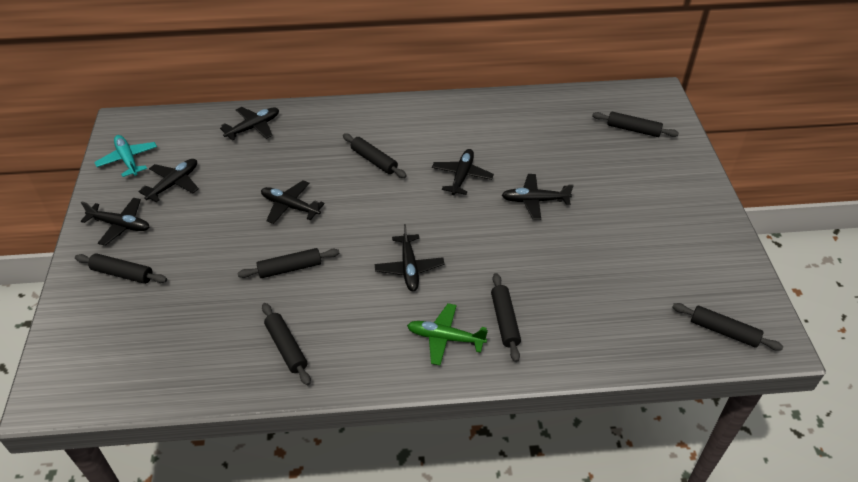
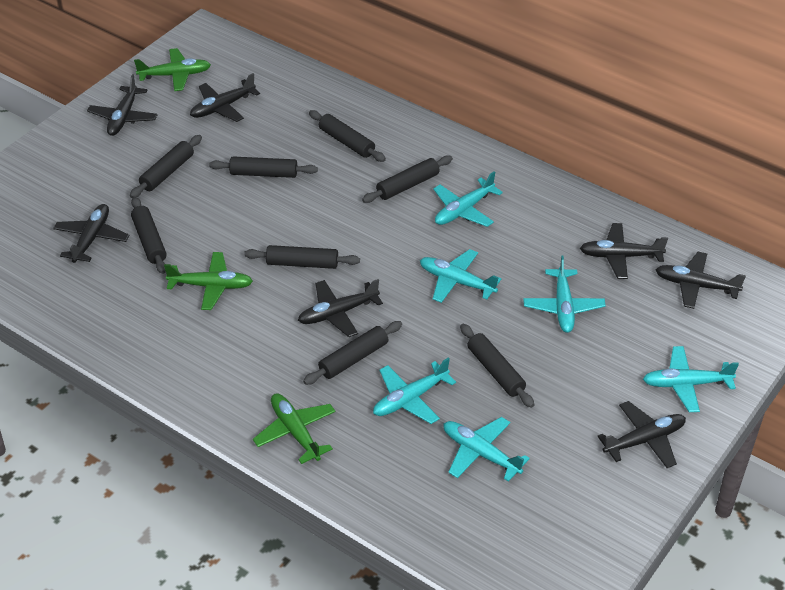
black rolling pin: 7 -> 8
green plane: 1 -> 3
turquoise plane: 1 -> 6

